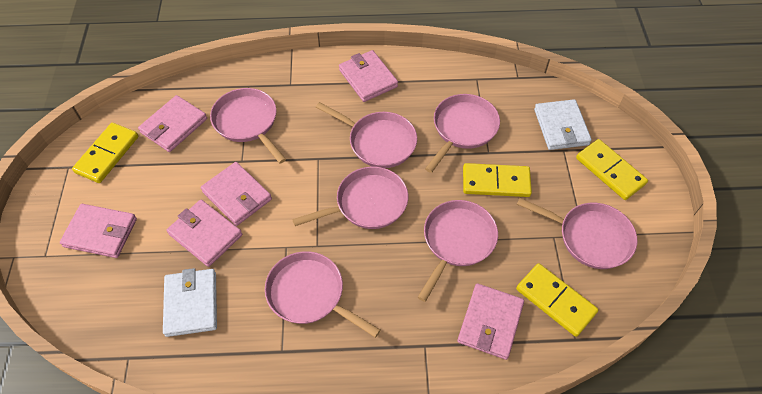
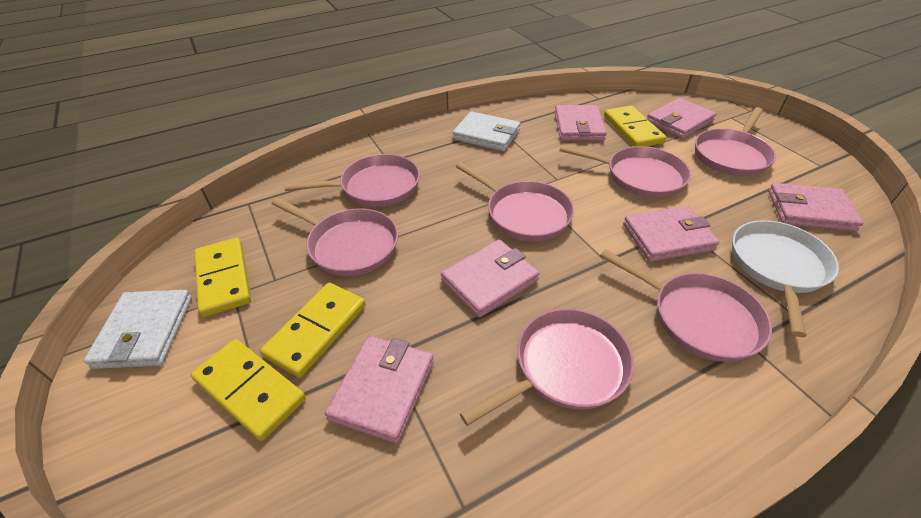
white pan: 0 -> 1

